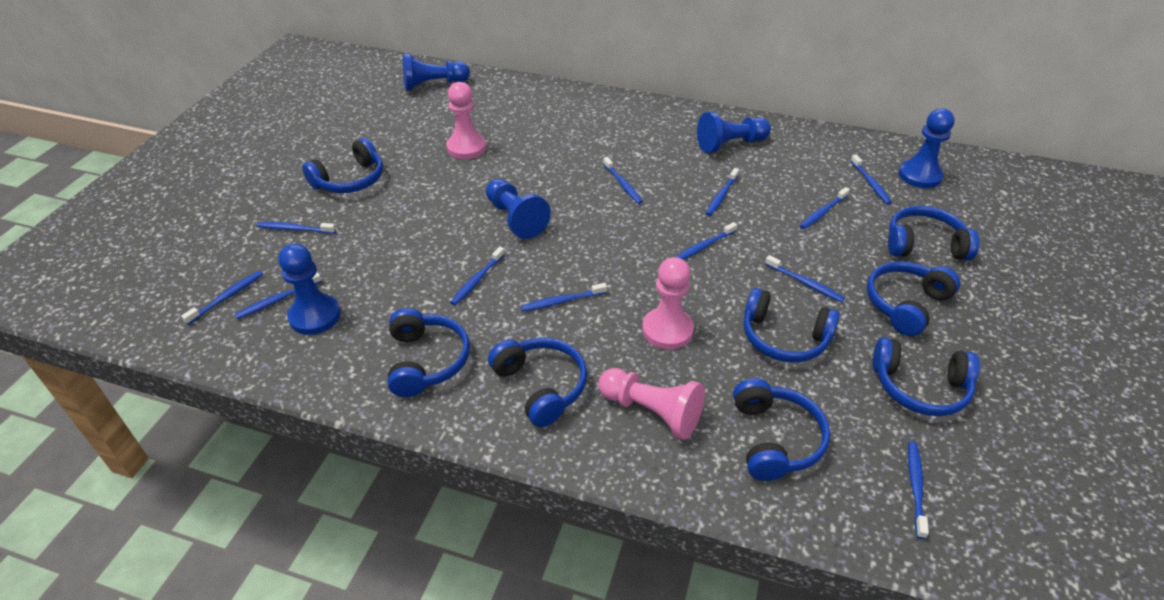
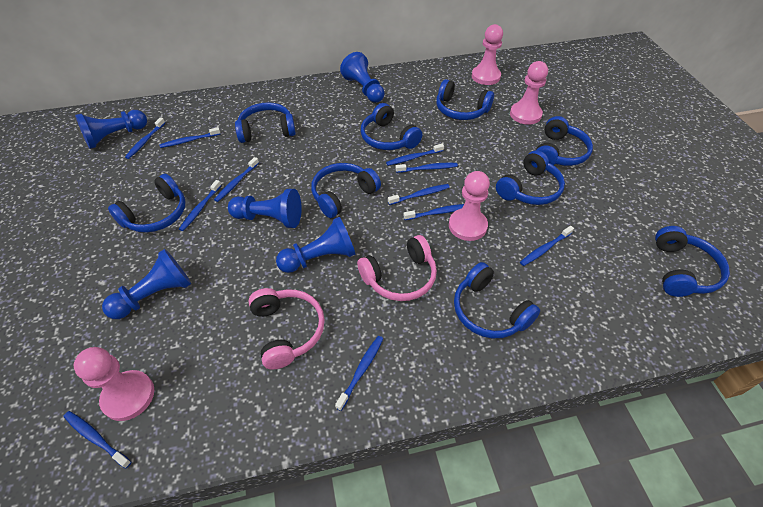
blue headphones: 8 -> 9
blue toothbrush: 12 -> 11
pink headphones: 0 -> 2
pink pawn: 3 -> 4

